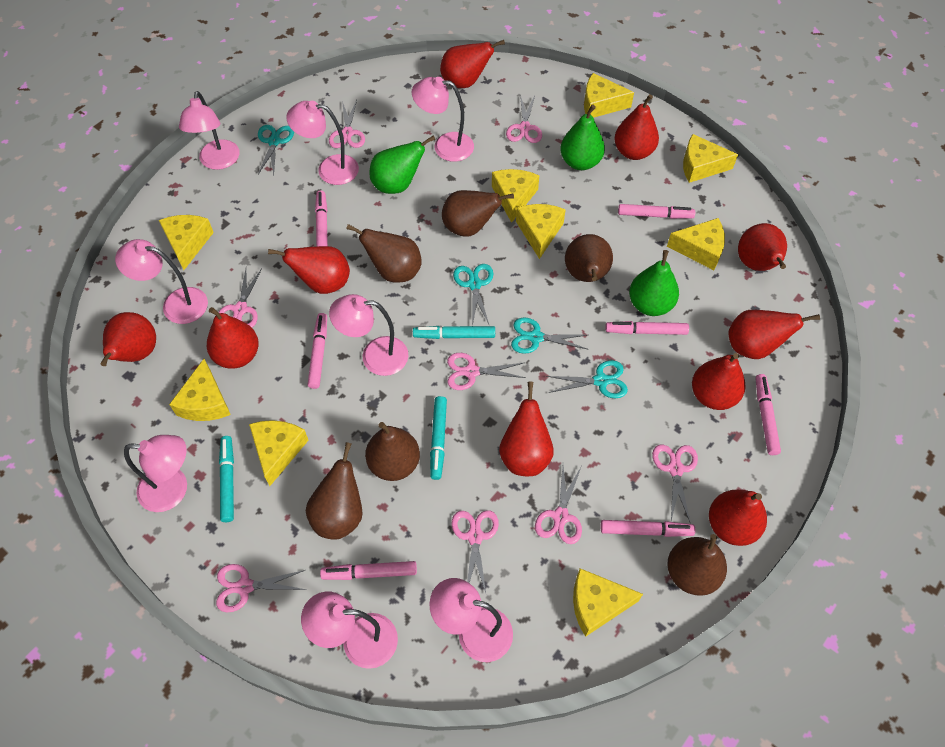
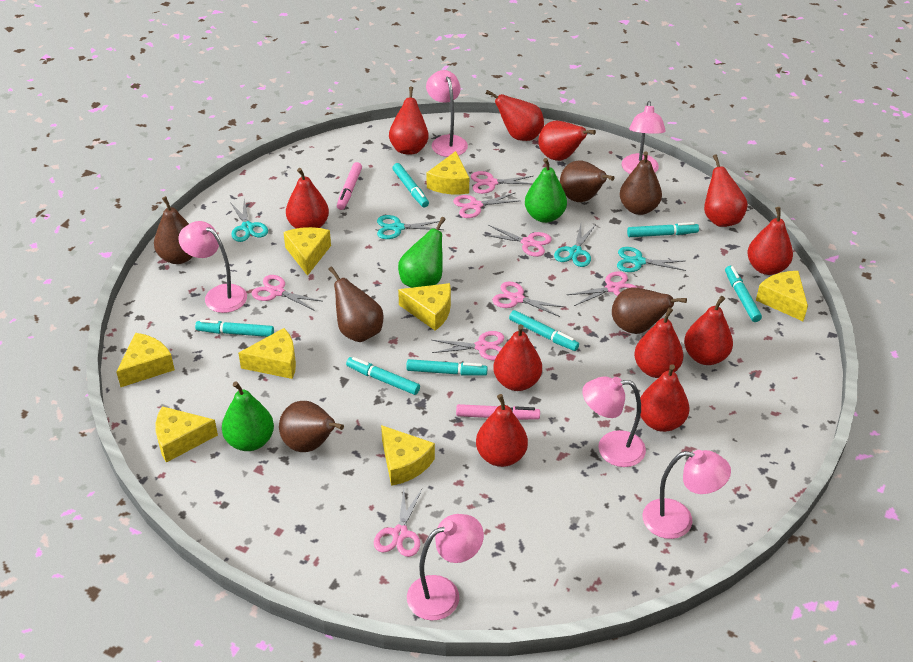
pink lamp: 8 -> 6
pink marker: 7 -> 2
red pear: 10 -> 11
turquoise marker: 3 -> 7
yellow cheese: 9 -> 8

